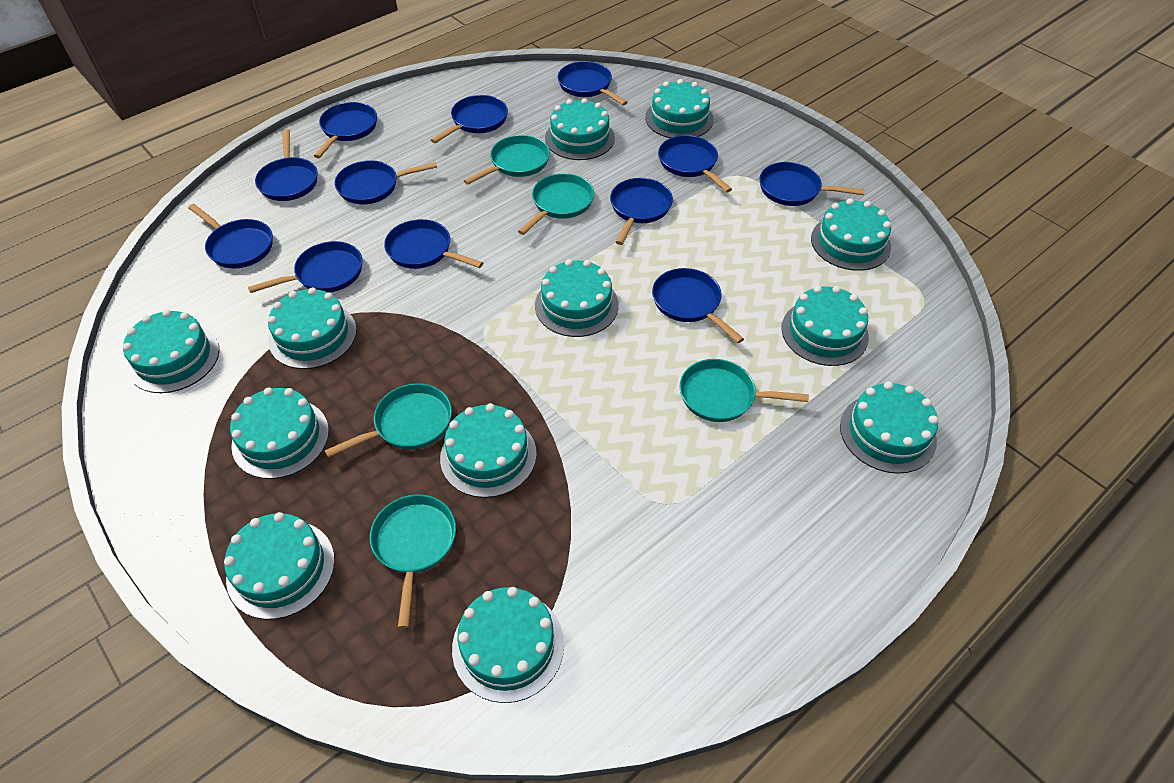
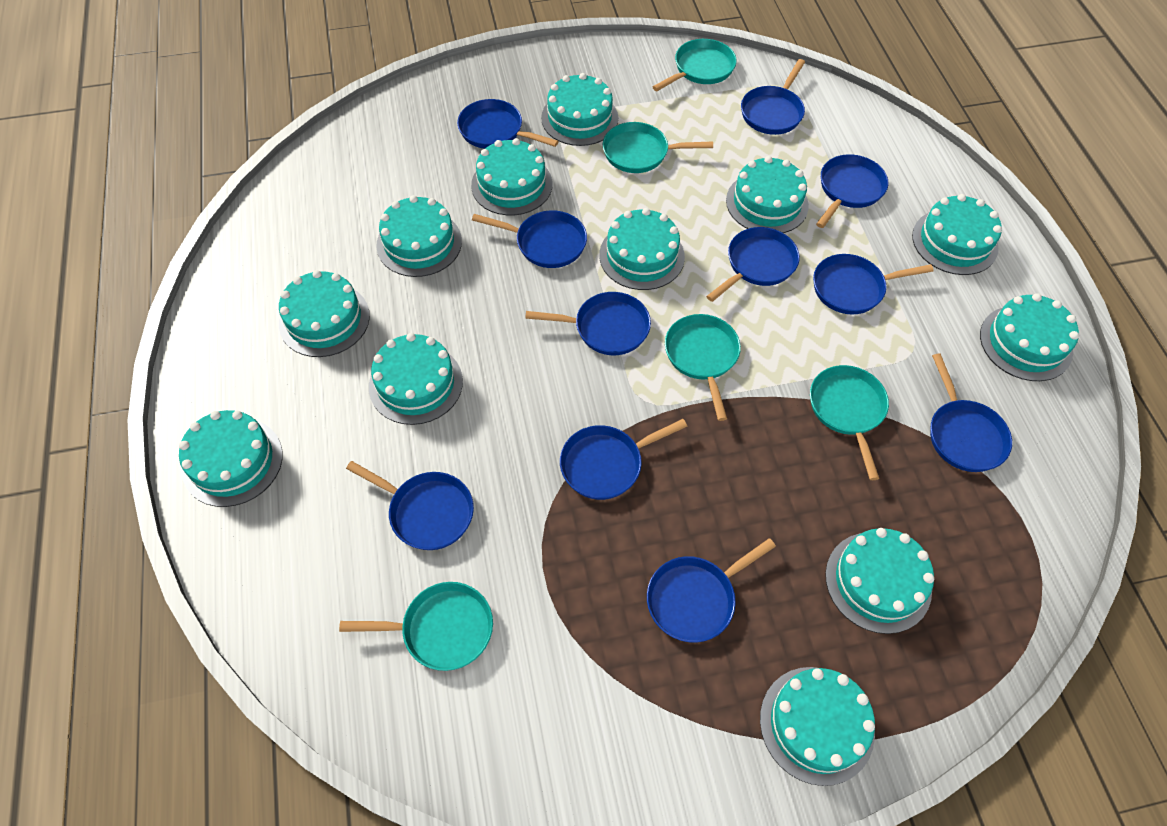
blue pan: 12 -> 11

